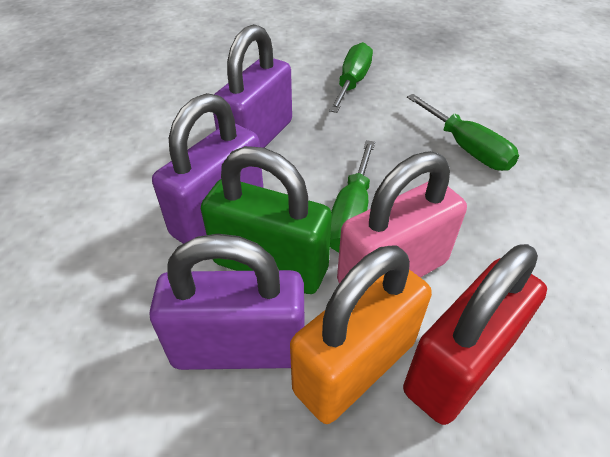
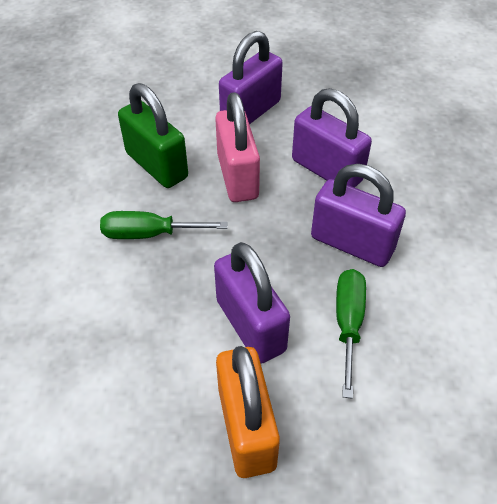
green screwdriver: 3 -> 2
purple padlock: 3 -> 4
red padlock: 1 -> 0

